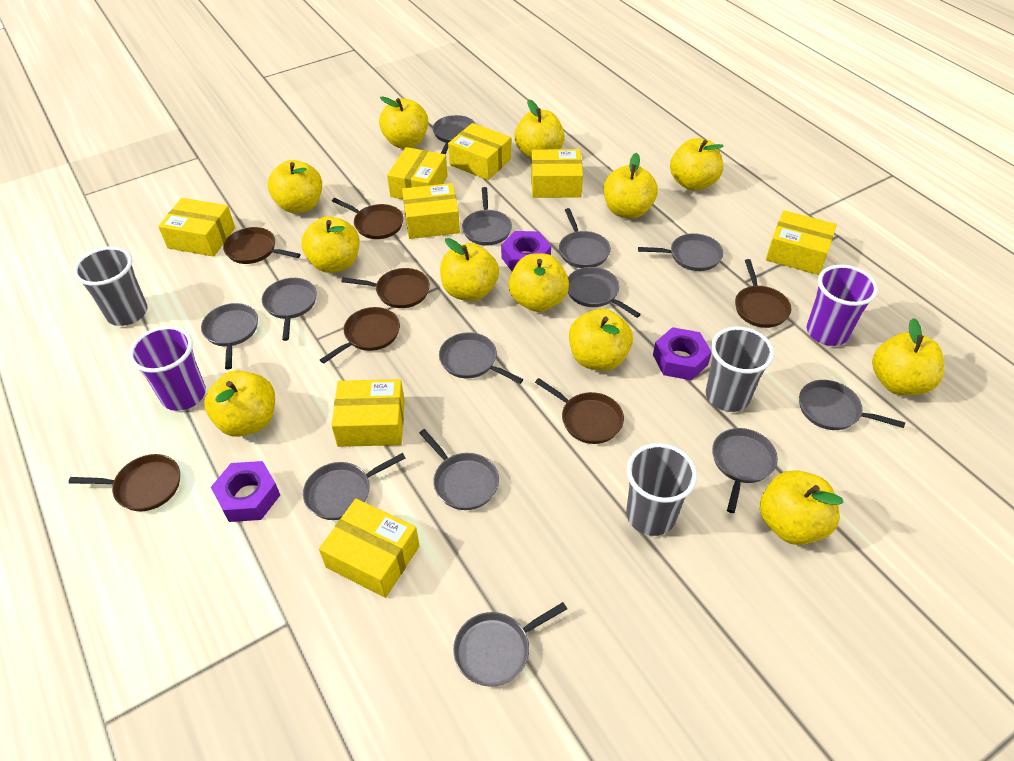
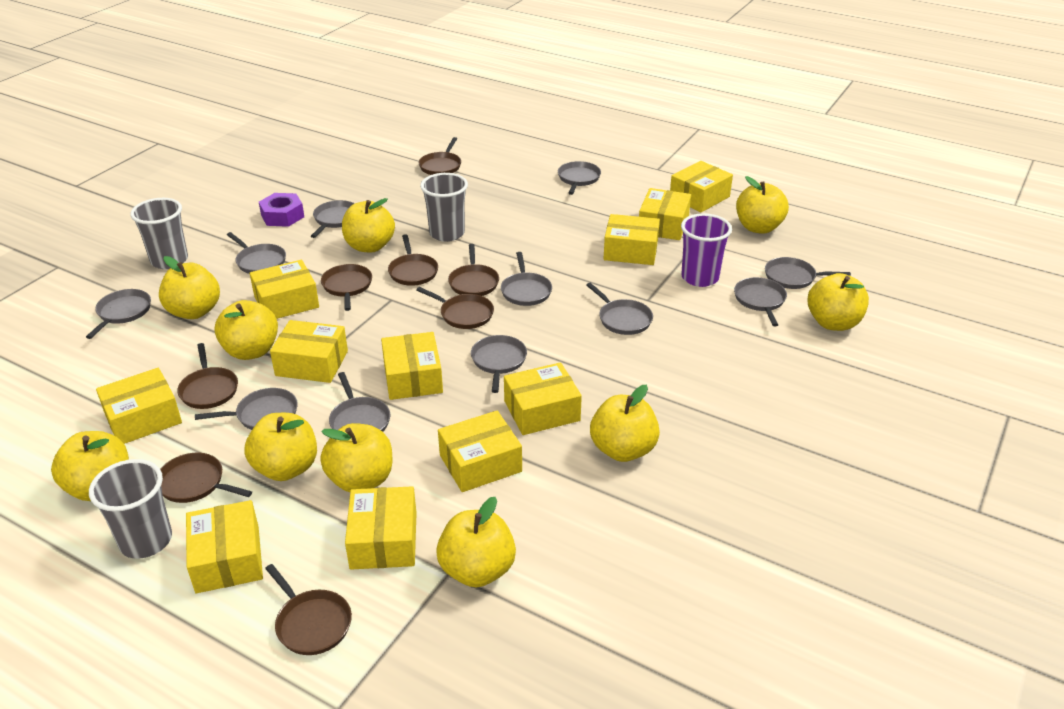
brown pan: 7 -> 8
grey pan: 13 -> 11
purple cup: 2 -> 1
purple nut: 3 -> 1
yellow apple: 12 -> 10
yellow box: 8 -> 11

